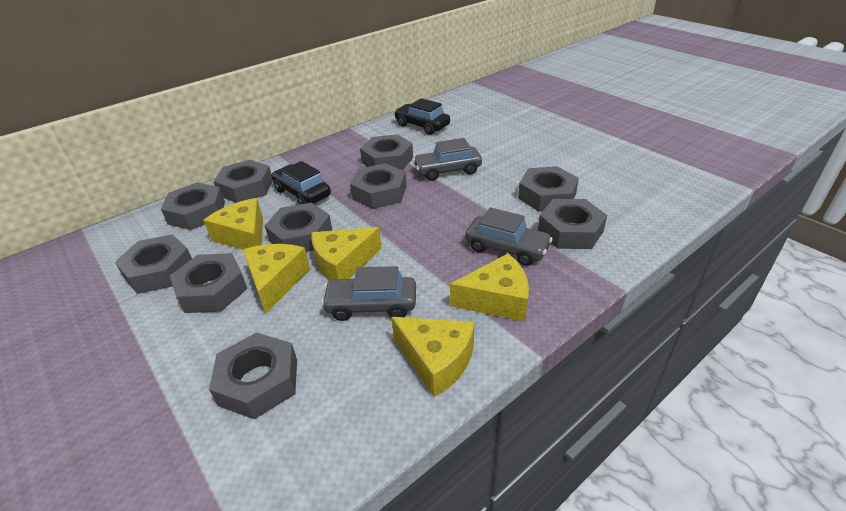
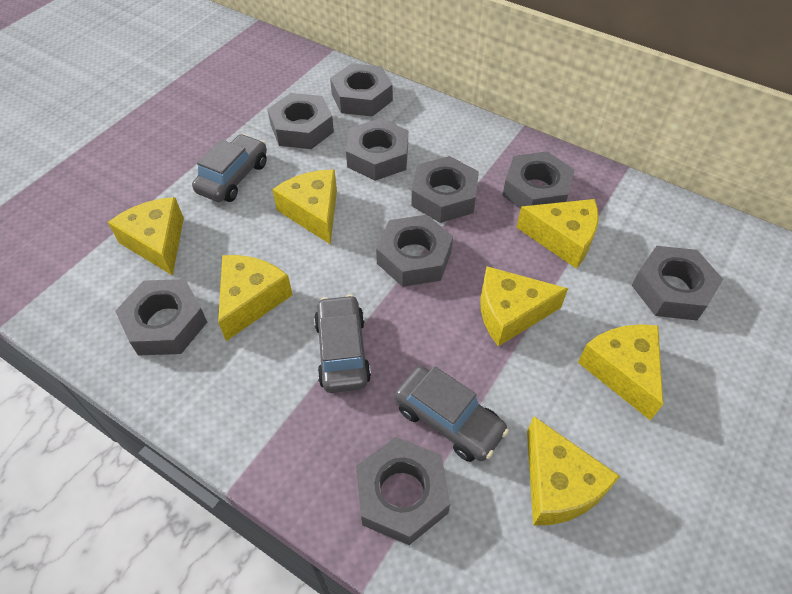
black car: 2 -> 0
grey nut: 10 -> 9
yellow cheese: 5 -> 7

